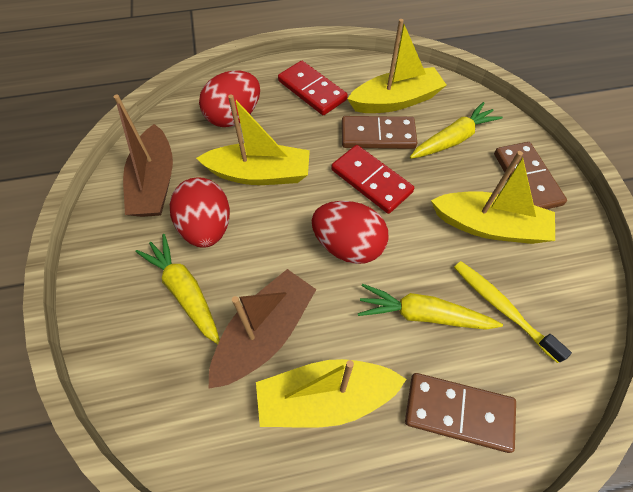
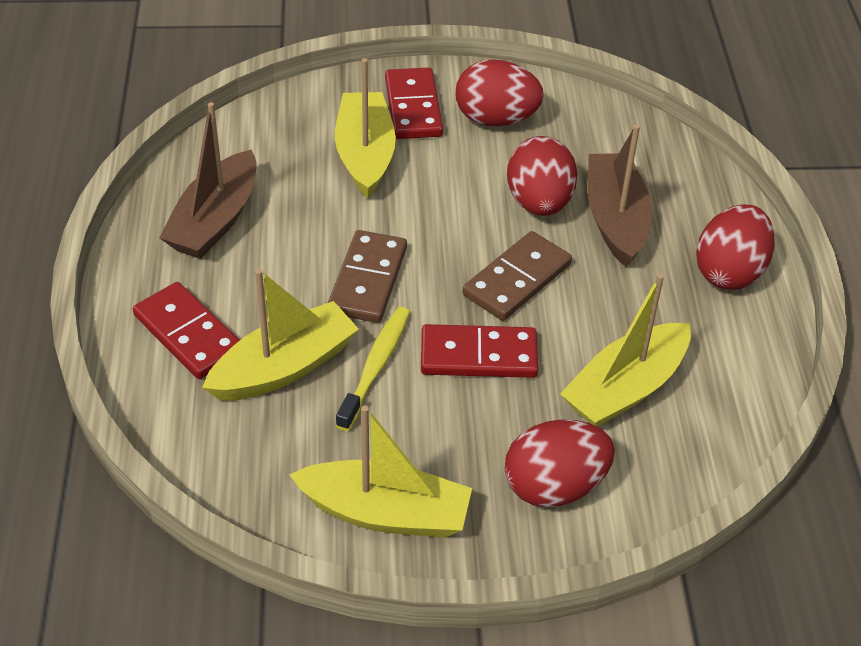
brown domino: 3 -> 2
red domino: 2 -> 3
red egg: 3 -> 4
yellow carrot: 3 -> 0

